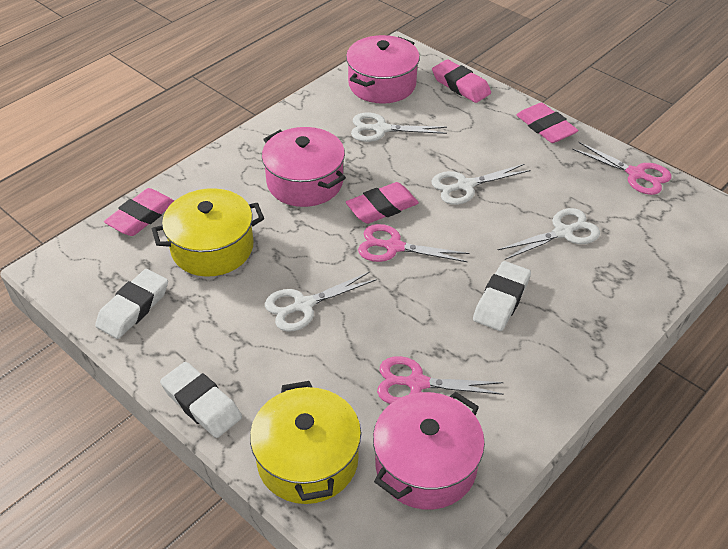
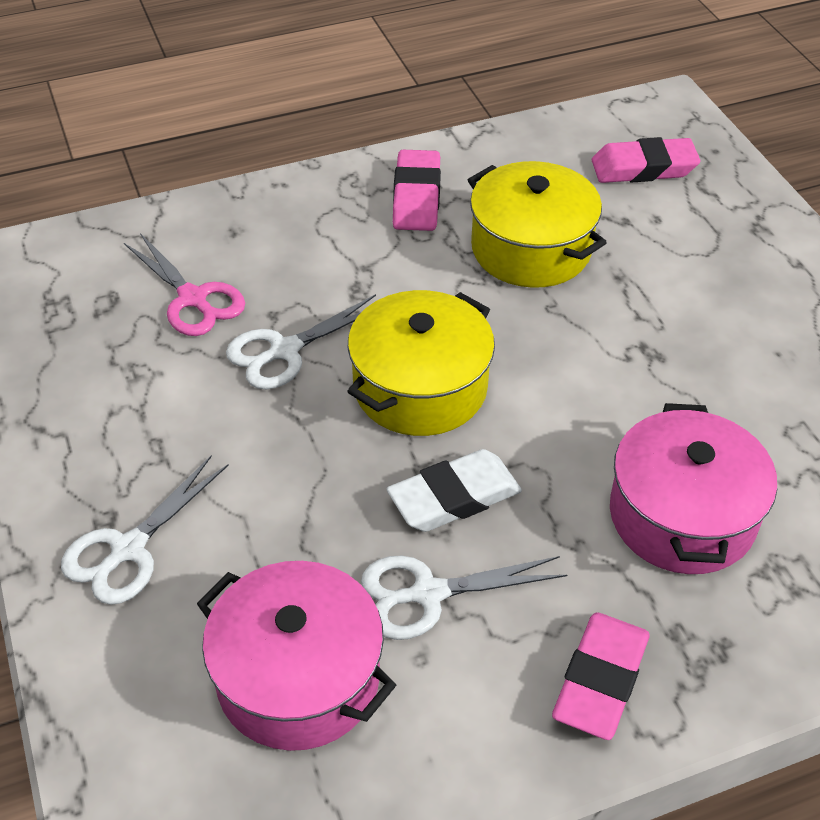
pink eraser: 4 -> 3
pink pot: 3 -> 2
pink scissors: 3 -> 1
white eraser: 3 -> 1
white scissors: 4 -> 3

